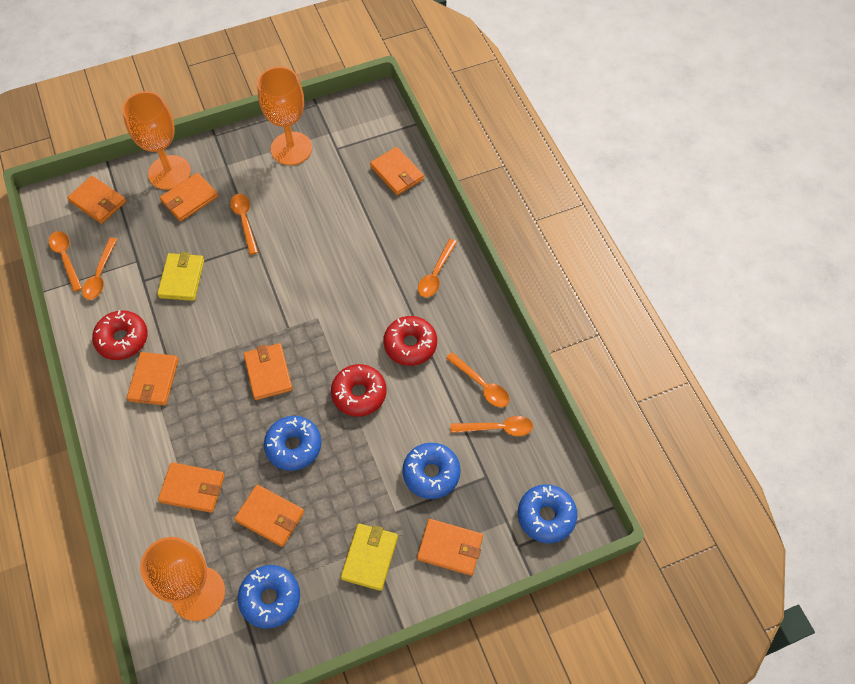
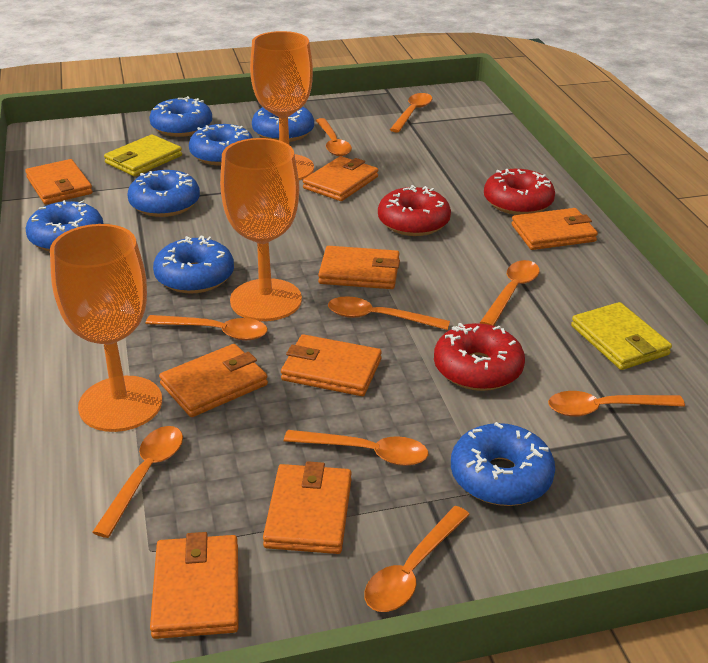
blue donut: 4 -> 7
orange spoon: 6 -> 9

